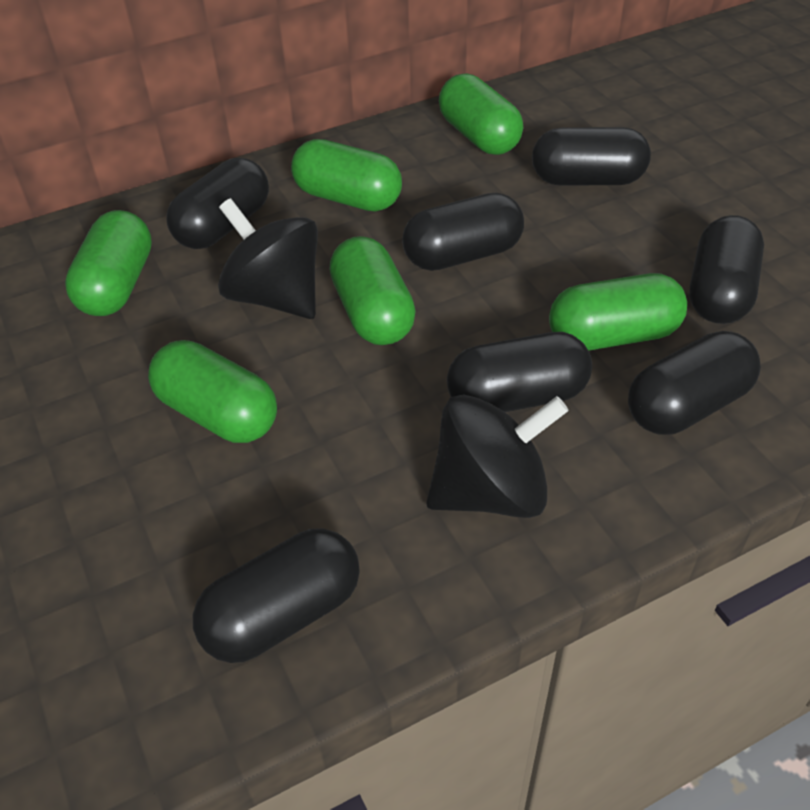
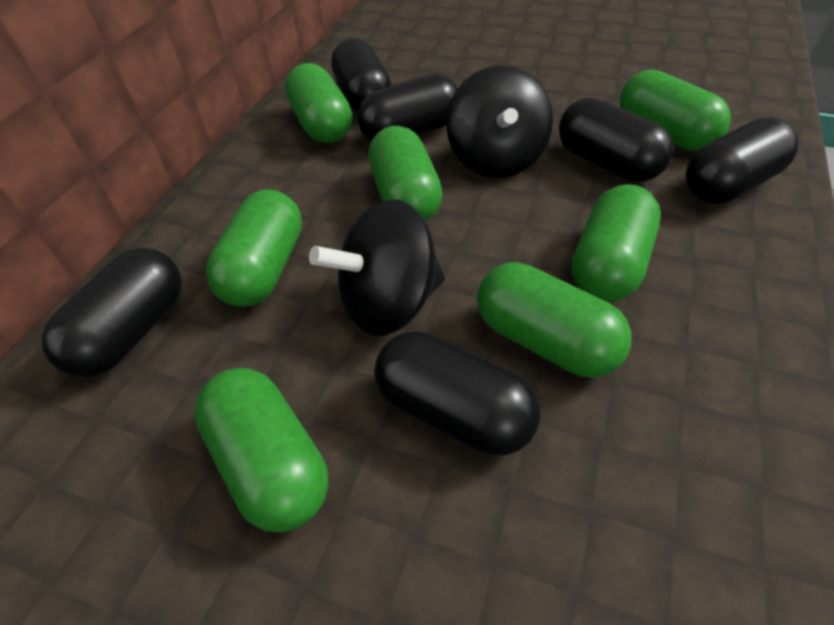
black capsule: 7 -> 6
green capsule: 6 -> 7

